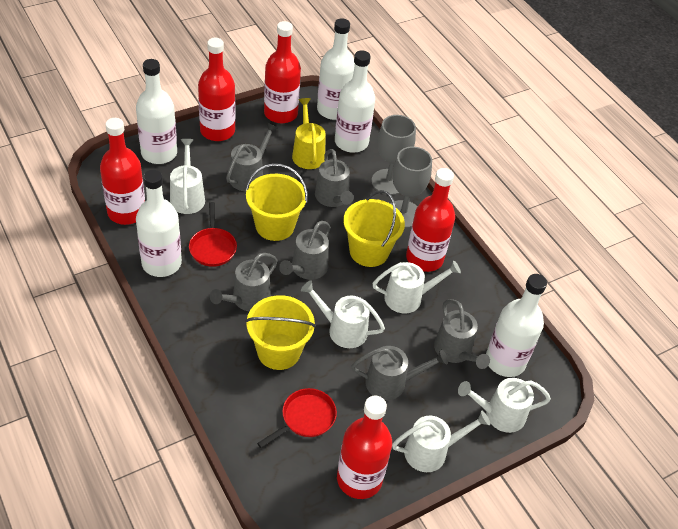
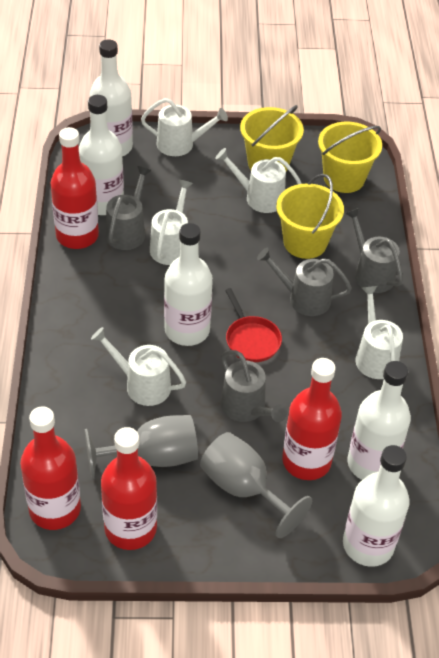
grey watering can: 6 -> 4
red bottle: 5 -> 4
red pan: 2 -> 1
yellow watering can: 1 -> 0

